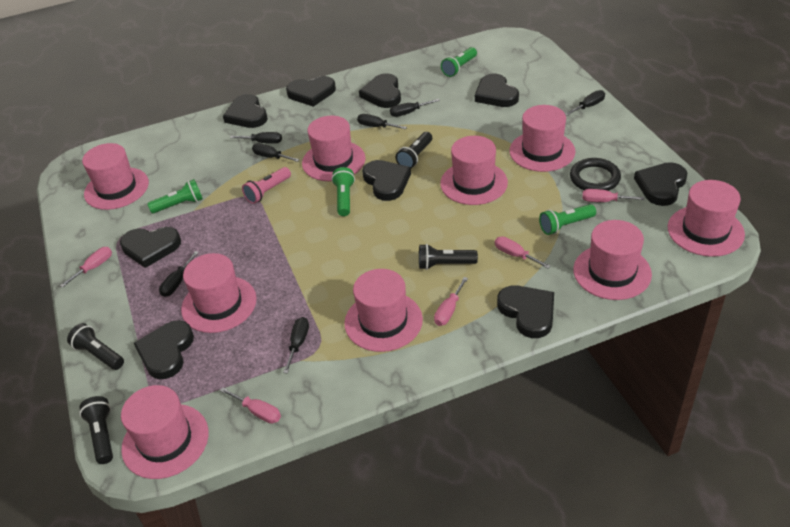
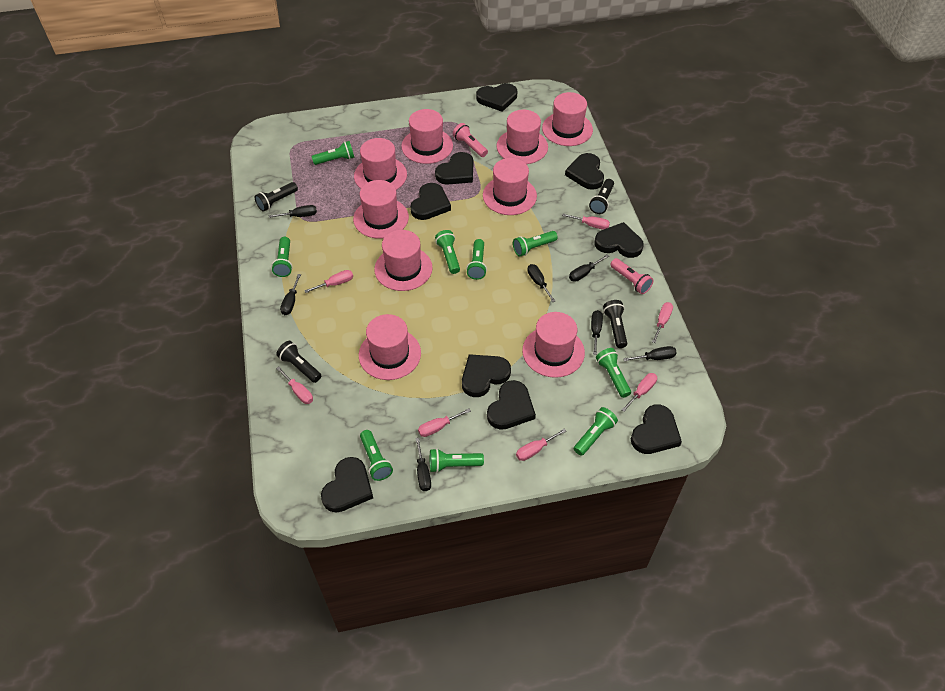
black ring: 1 -> 0
green flashlight: 4 -> 9
pink flashlight: 1 -> 2
pink screwdriver: 5 -> 7

